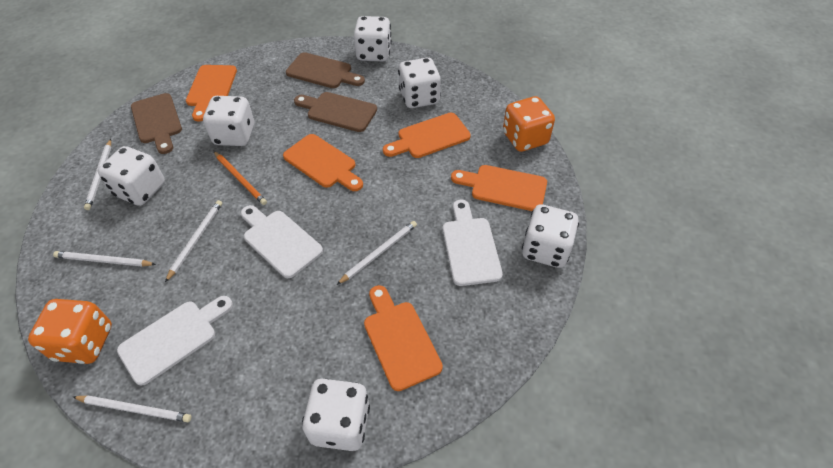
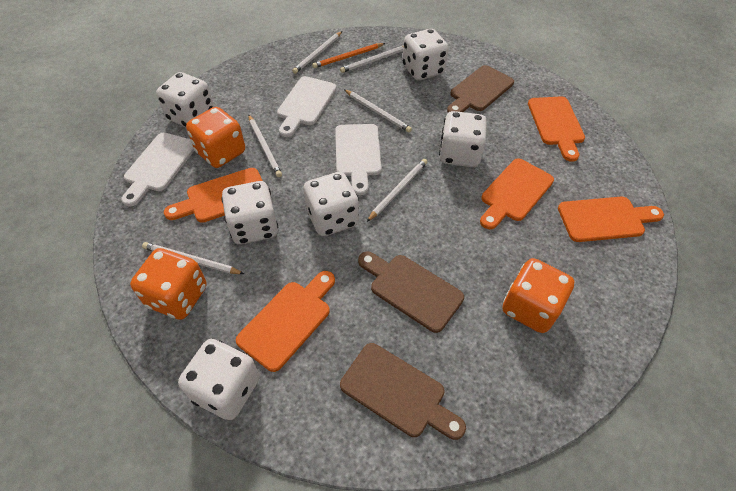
orange dice: 2 -> 3
white pencil: 5 -> 6

